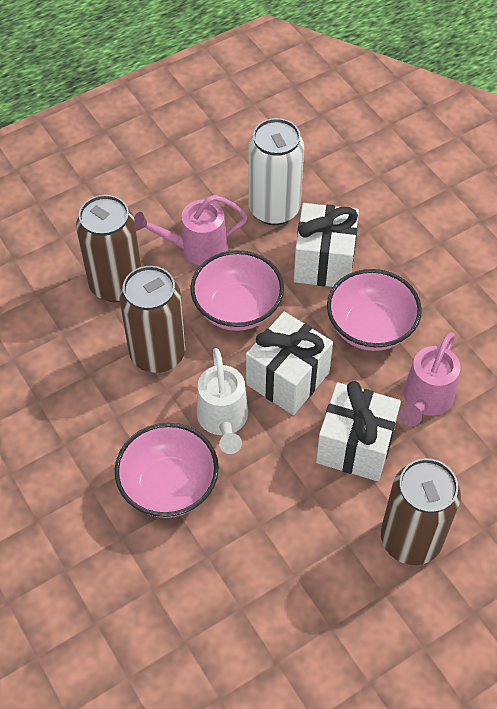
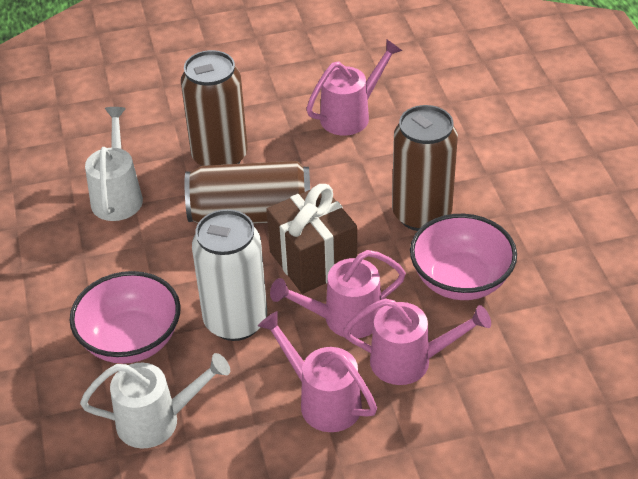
brown gift: 0 -> 1
pink bowl: 3 -> 2
pink watering can: 2 -> 4
white gift: 3 -> 0
white watering can: 1 -> 2

